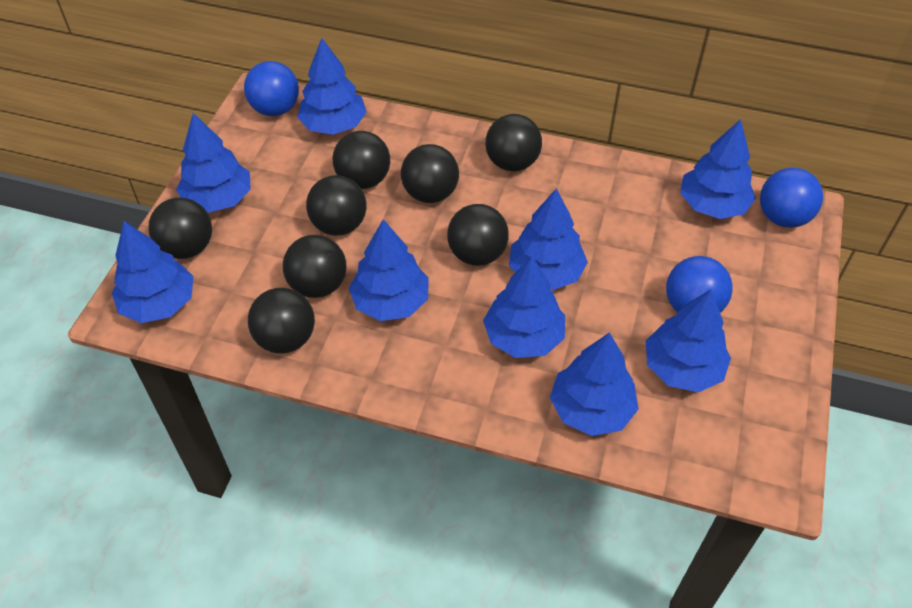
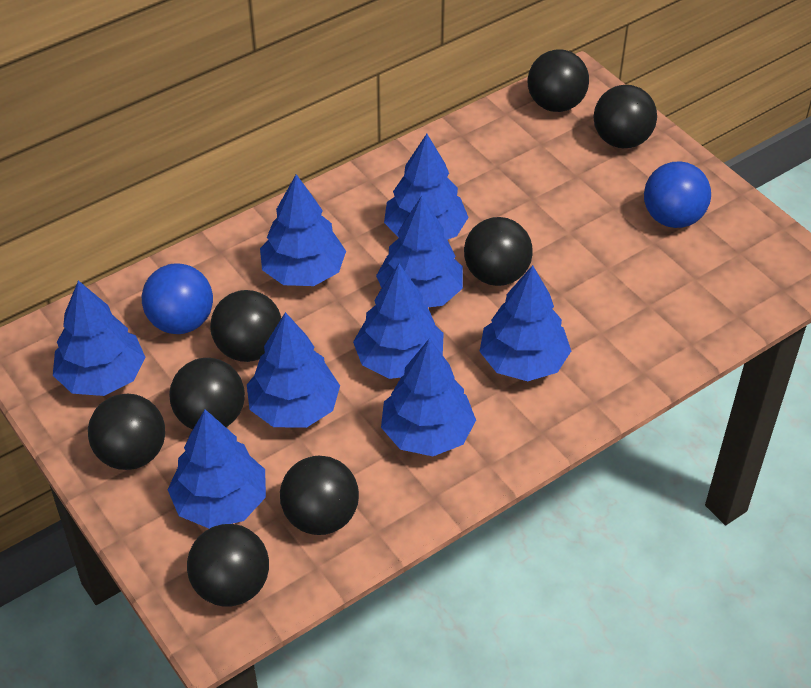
blue ball: 3 -> 2

